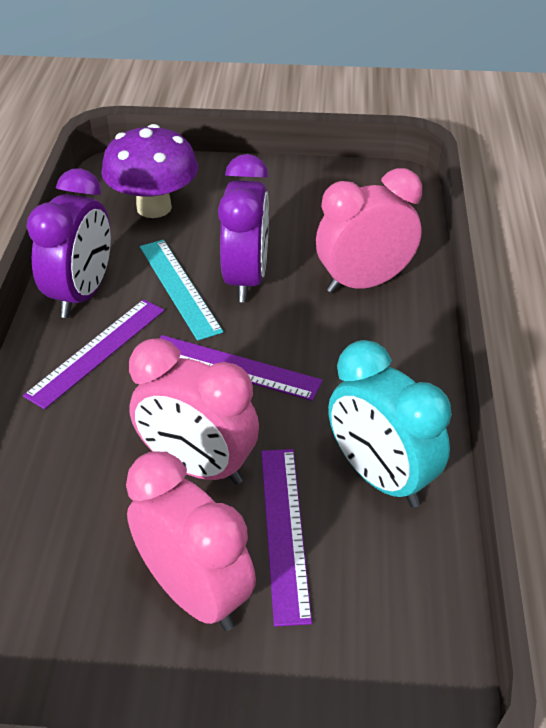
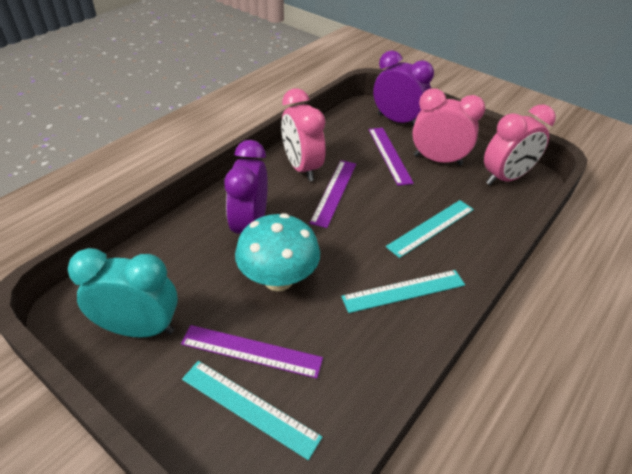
purple mushroom: 1 -> 0
turquoise mushroom: 0 -> 1
turquoise ruler: 1 -> 3

